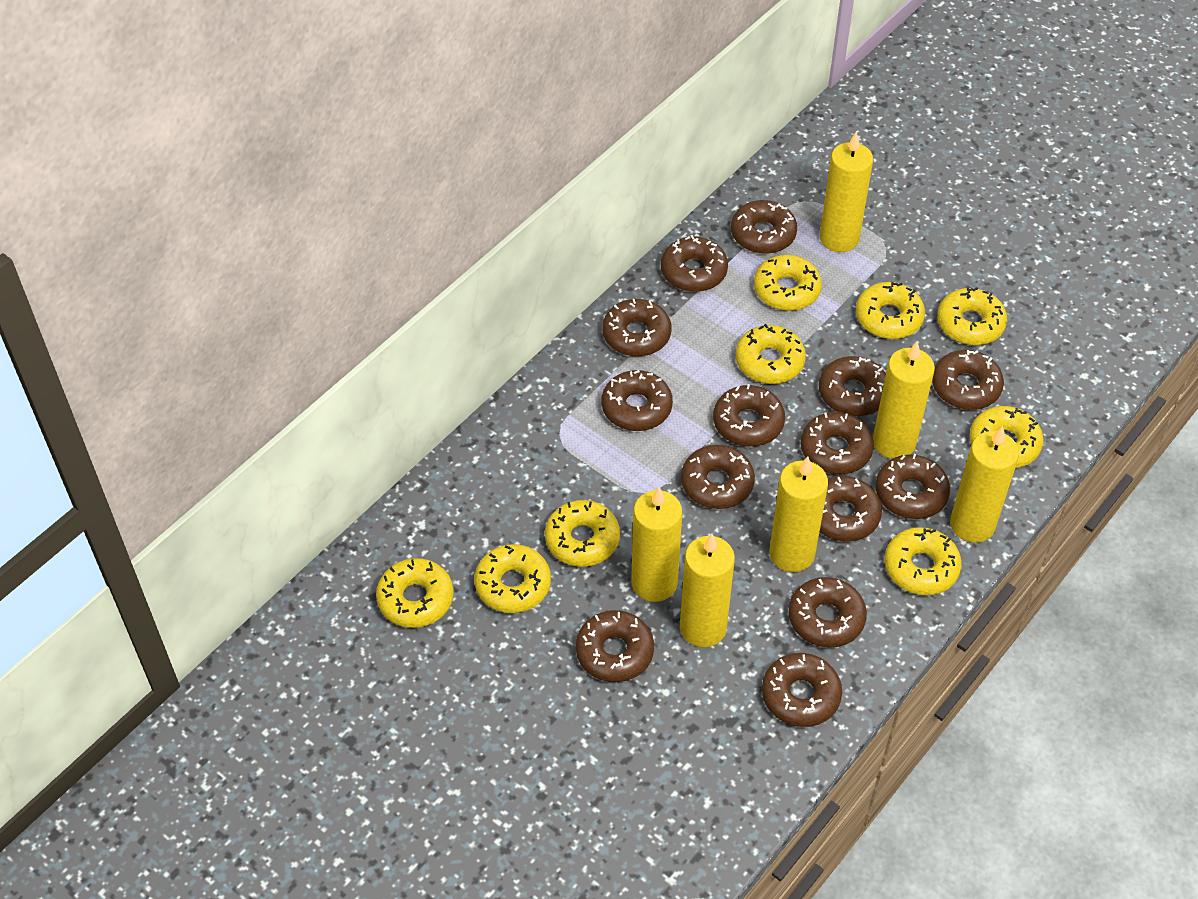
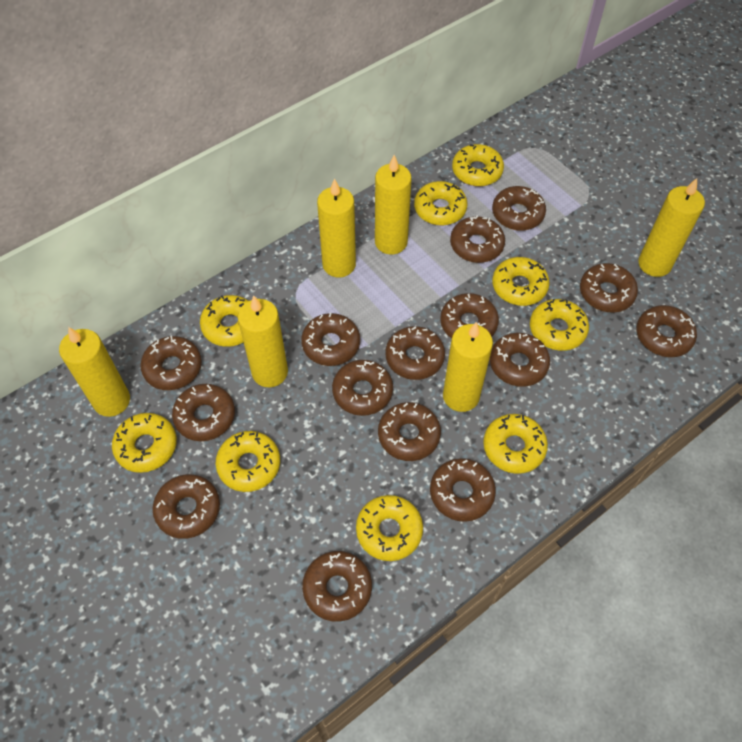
brown donut: 14 -> 15

